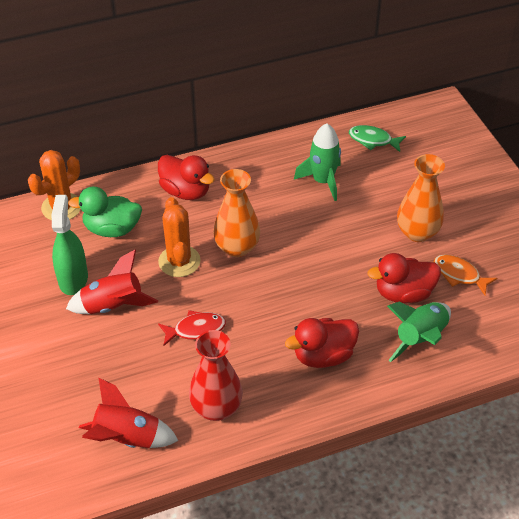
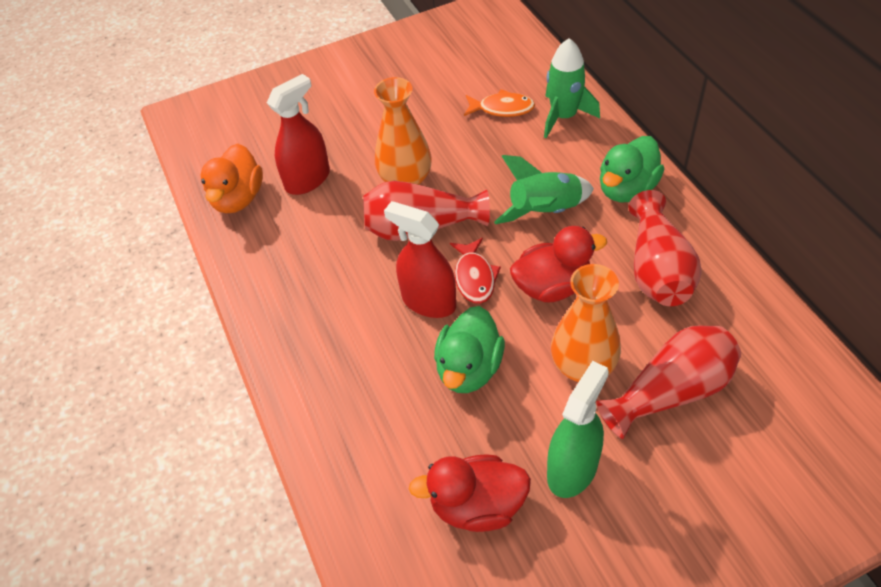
green duck: 1 -> 2
green fish: 1 -> 0
orange cactus: 2 -> 0
orange duck: 0 -> 1
red duck: 3 -> 2
red rocket: 2 -> 0
red spray bottle: 0 -> 2
red vase: 1 -> 3

